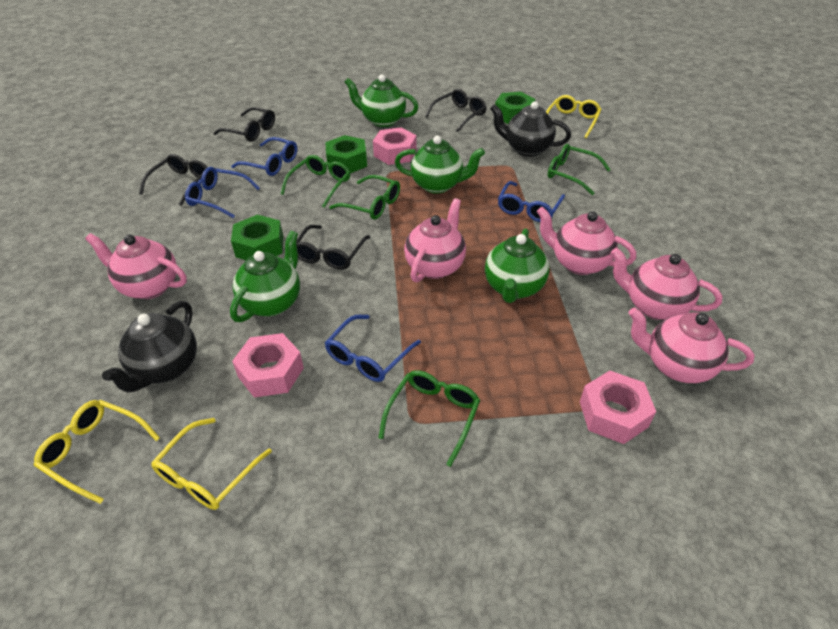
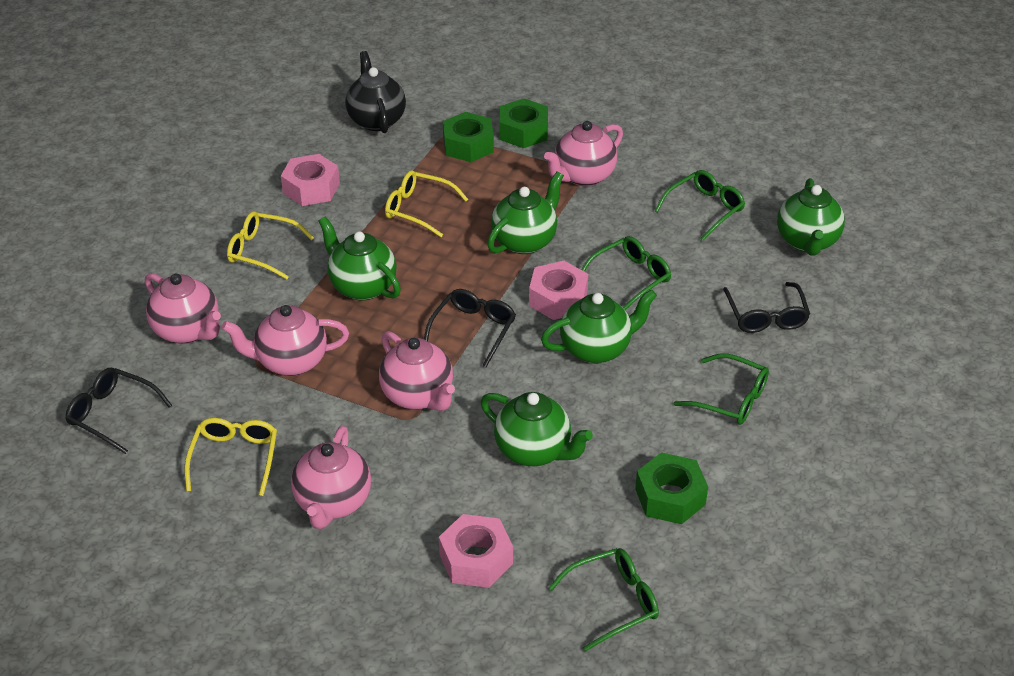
black glasses: 4 -> 3
black teapot: 2 -> 1
blue glasses: 4 -> 0
green teapot: 4 -> 5

